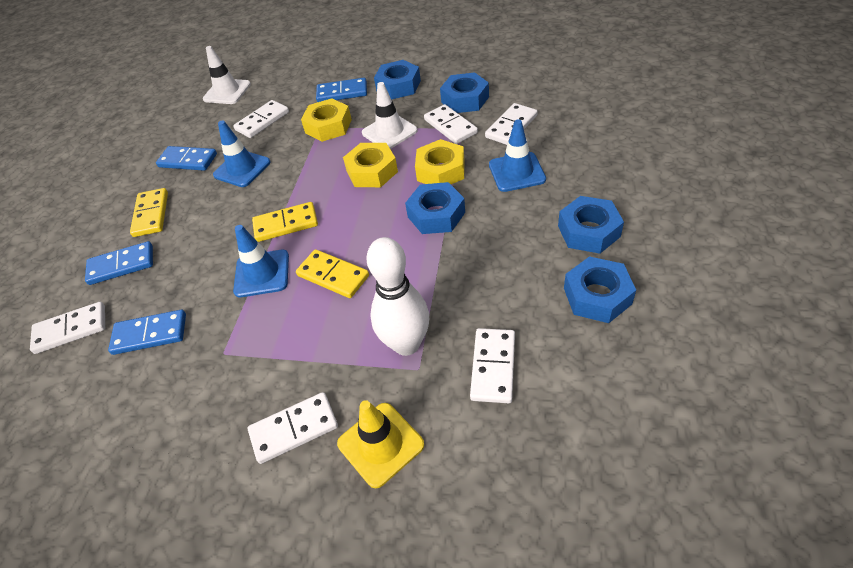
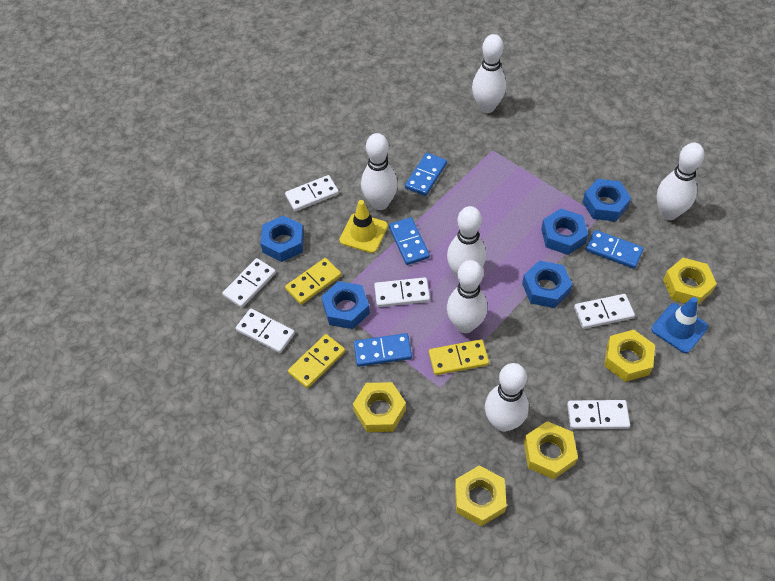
blue traffic cone: 3 -> 1
white bowling pin: 1 -> 6
white traffic cone: 2 -> 0
yellow nut: 3 -> 5

